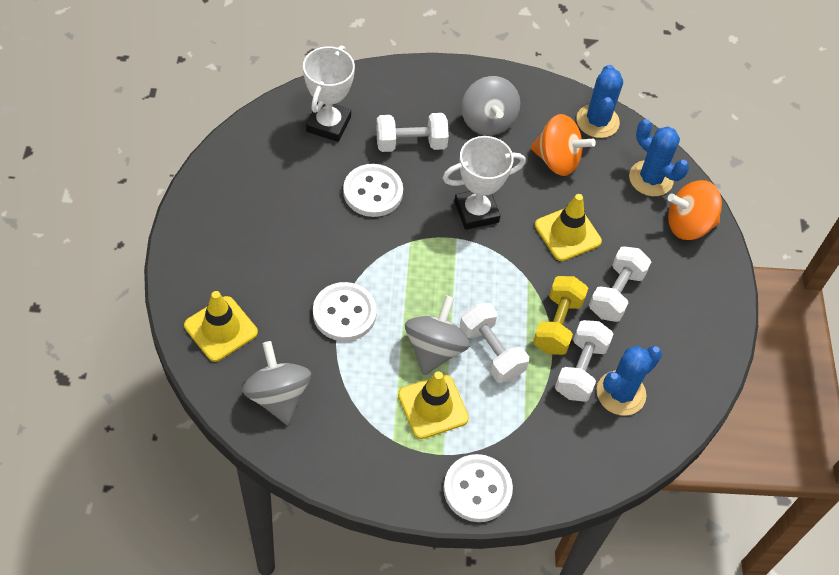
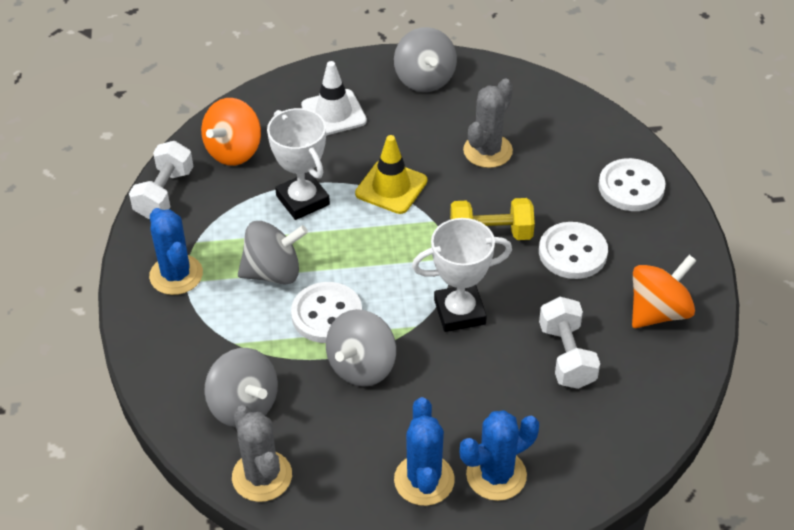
grey cactus: 0 -> 2
grey spinning top: 3 -> 4
white dumbbell: 4 -> 2
white traffic cone: 0 -> 1
yellow traffic cone: 3 -> 1

